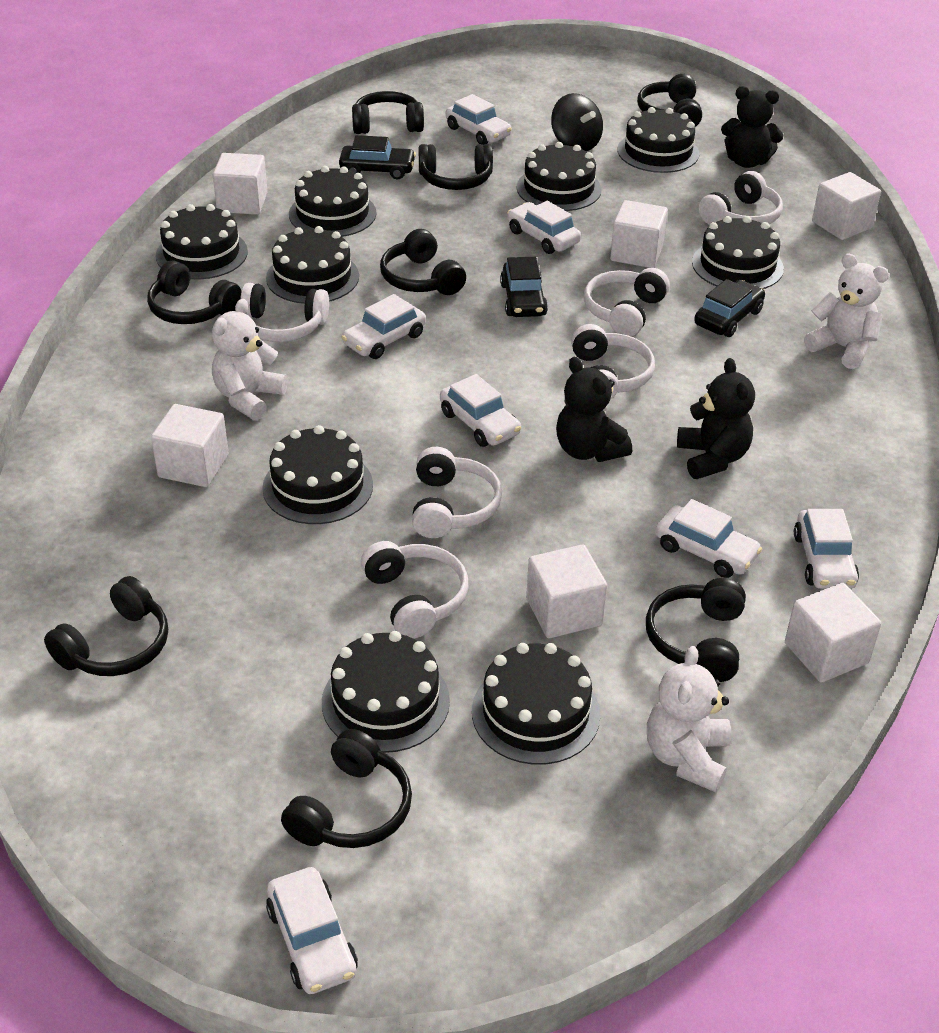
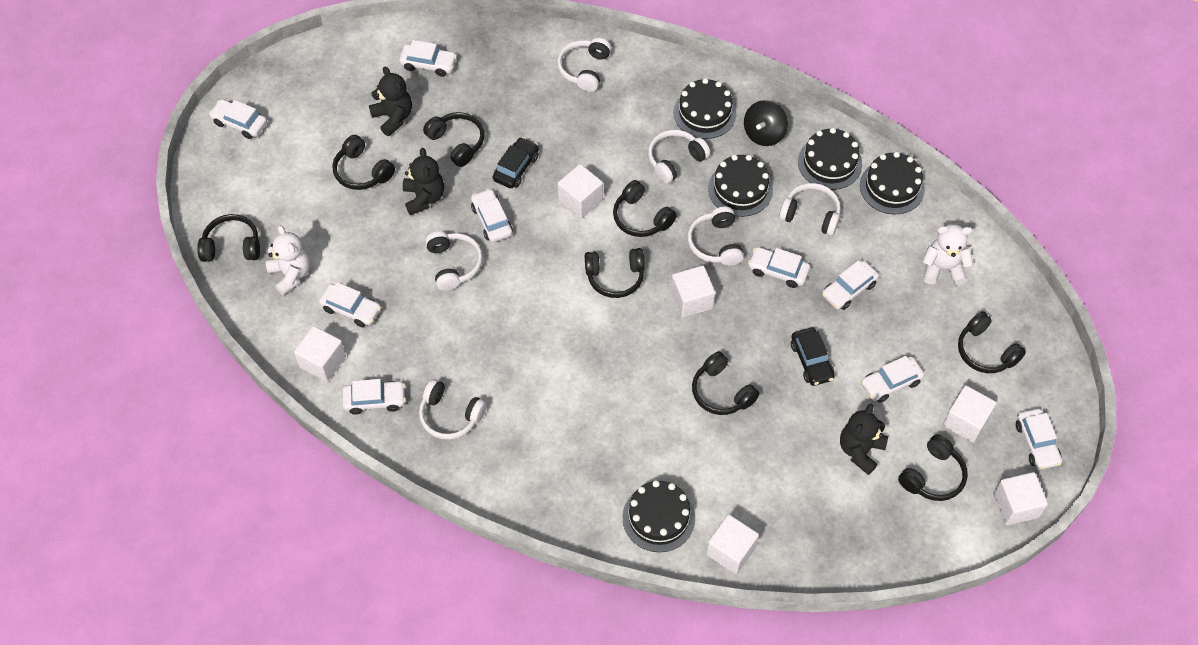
black cake: 9 -> 5
black car: 3 -> 2
white car: 7 -> 9
white teddy bear: 3 -> 2

